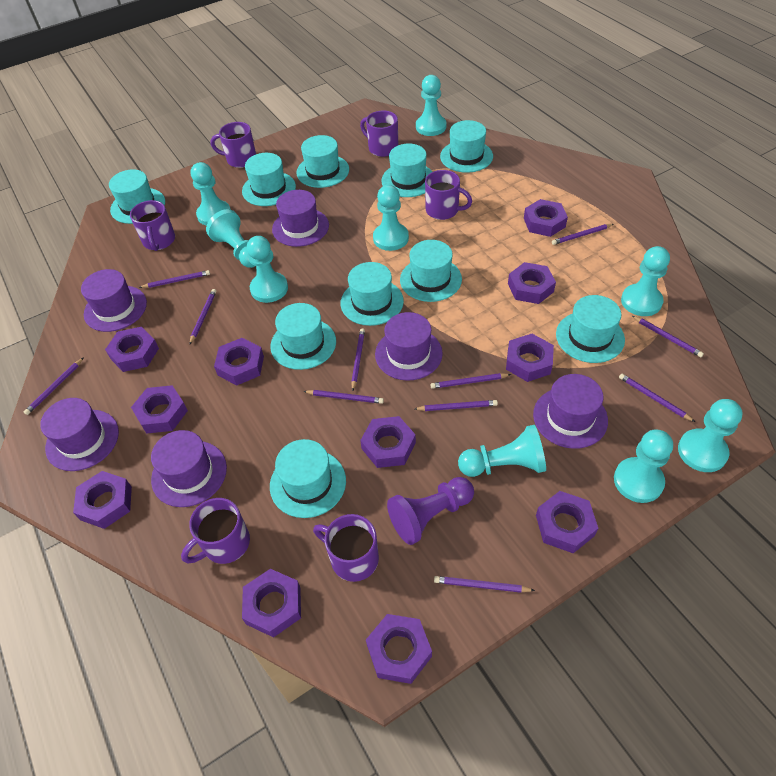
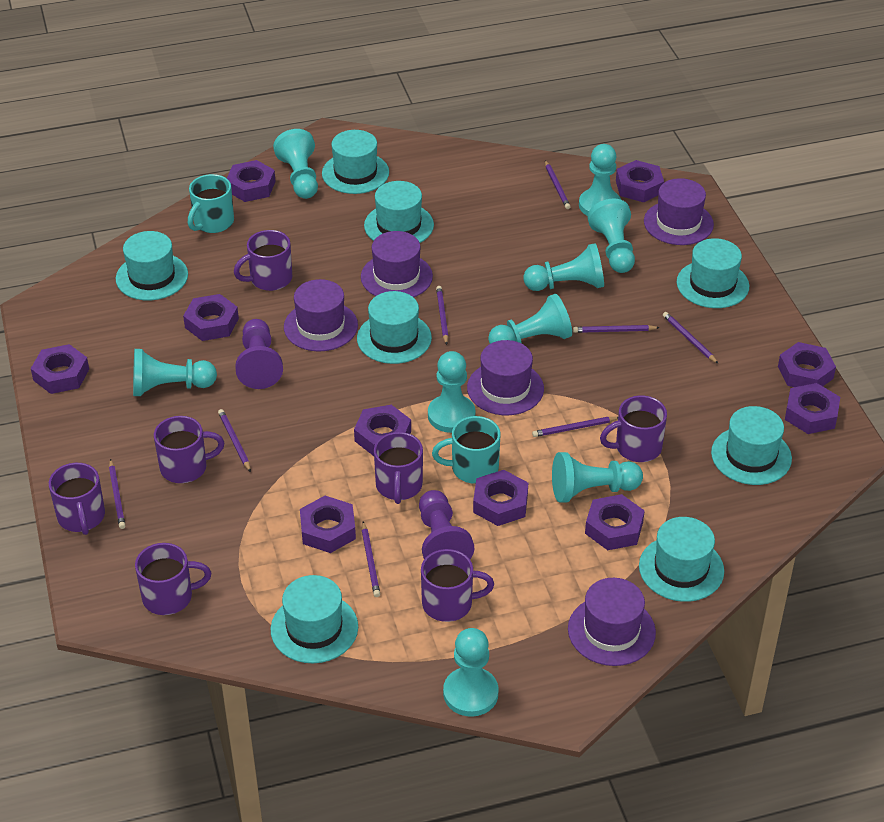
purple hat: 6 -> 5
purple mug: 6 -> 7
purple nut: 11 -> 10
purple pawn: 1 -> 2
purple pencil: 11 -> 8
turquoise hat: 10 -> 8
turquoise mug: 0 -> 2

